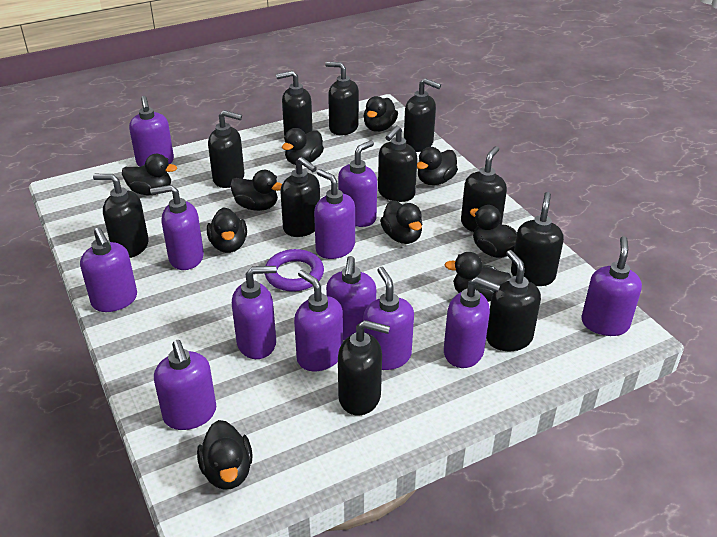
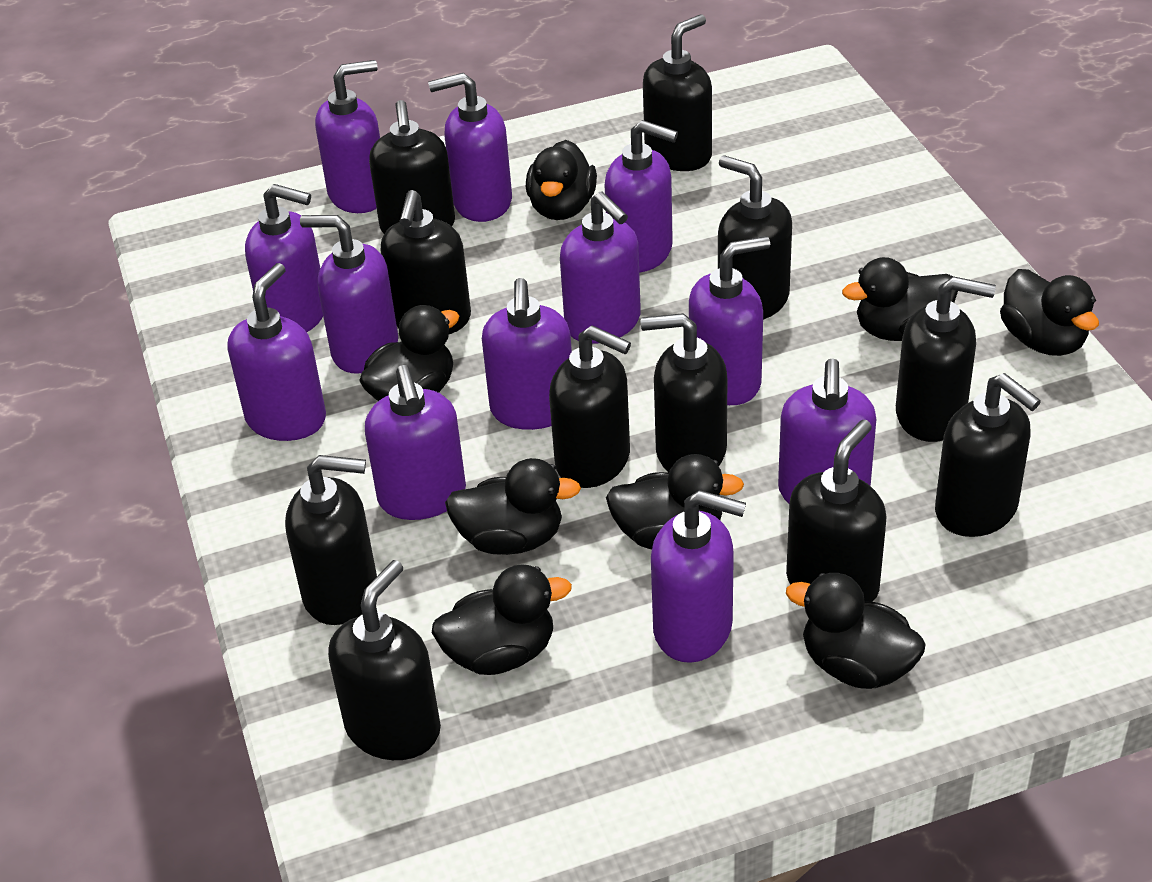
black duck: 10 -> 8
purple ring: 1 -> 0

